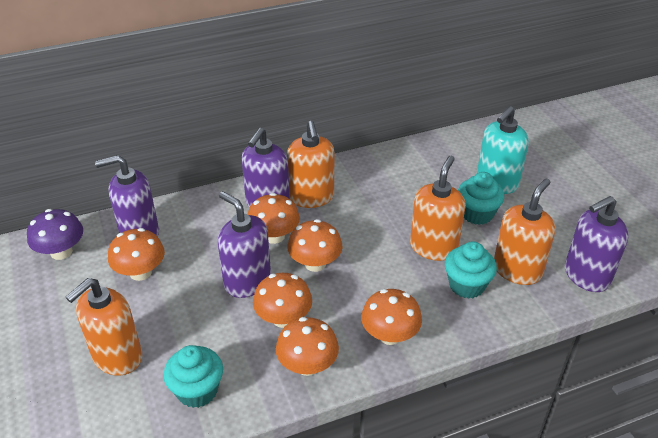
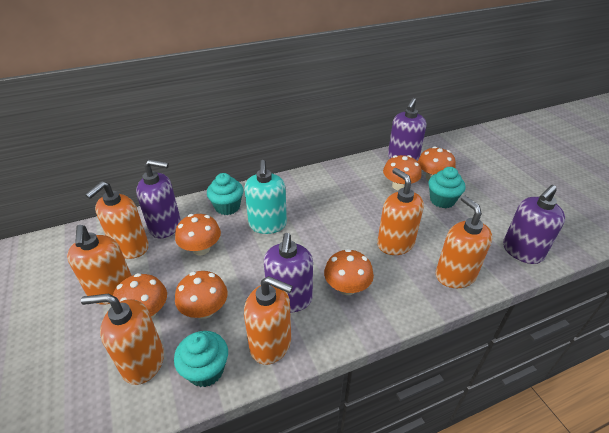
orange soap dispenser: 4 -> 6
purple mushroom: 1 -> 0

